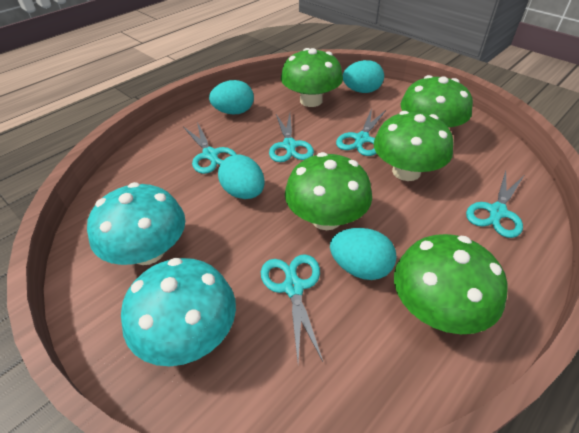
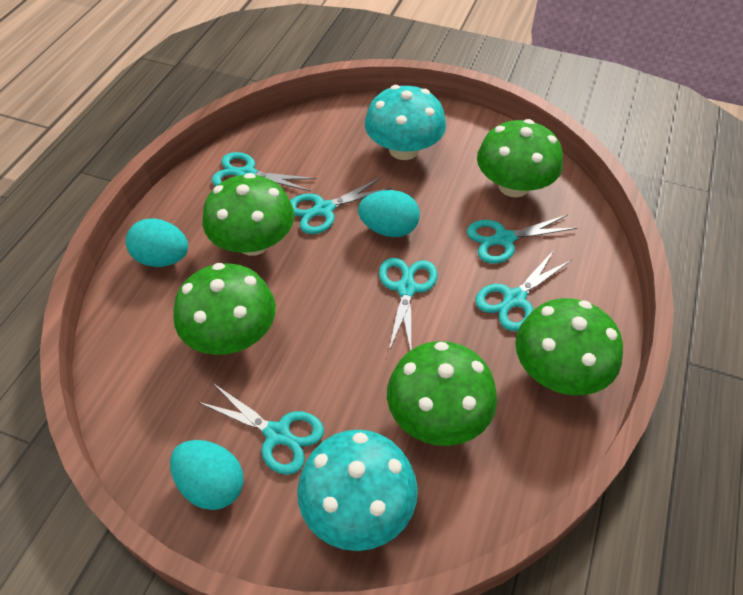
turquoise egg: 4 -> 3
turquoise scissors: 5 -> 6

